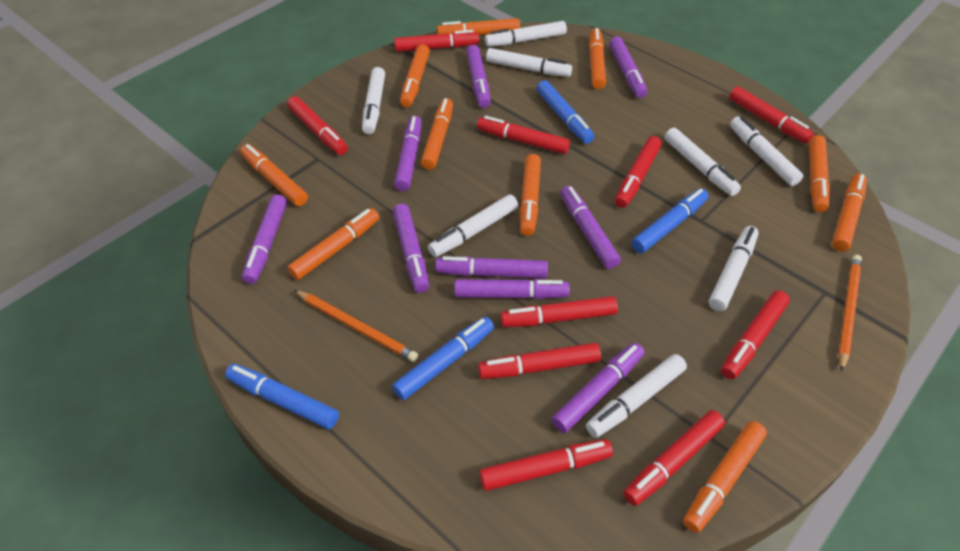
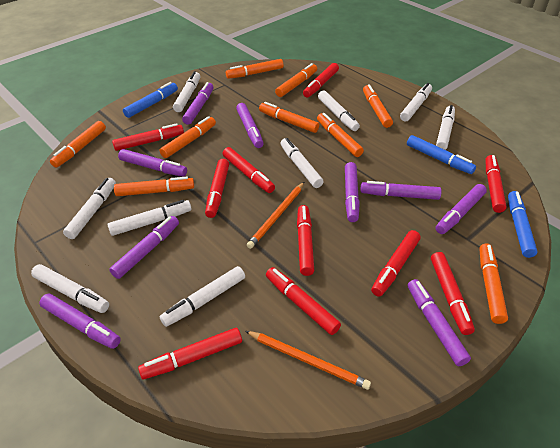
blue marker: 4 -> 3
orange marker: 10 -> 9
white marker: 8 -> 9

